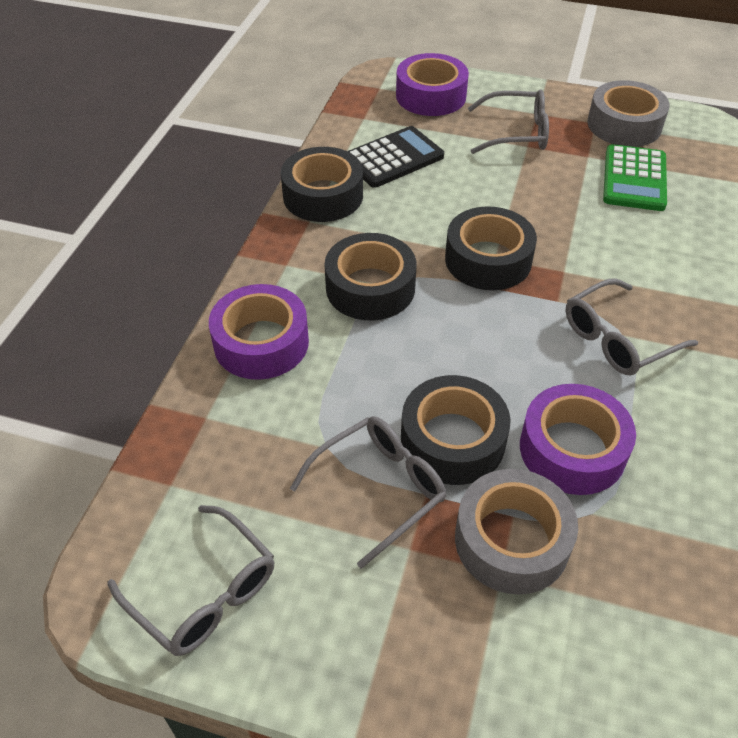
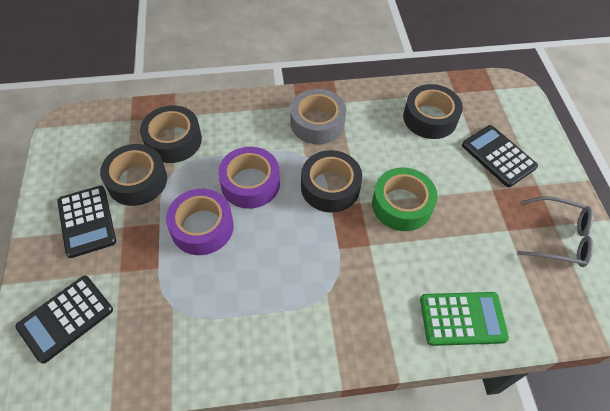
black calculator: 1 -> 3
green tape: 0 -> 1
grey glasses: 4 -> 1
grey tape: 2 -> 1
purple tape: 3 -> 2

